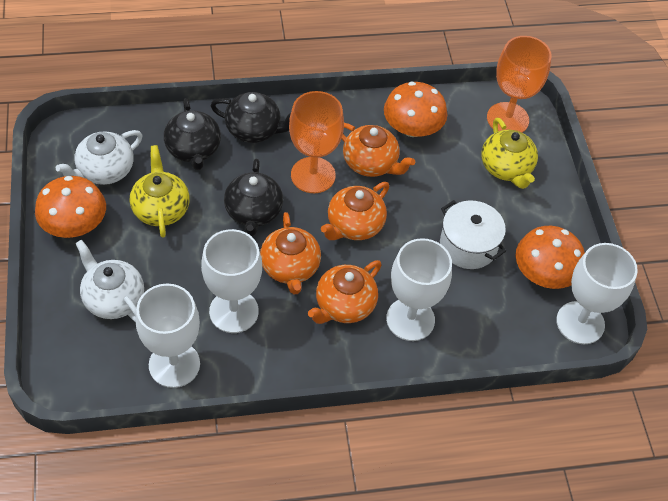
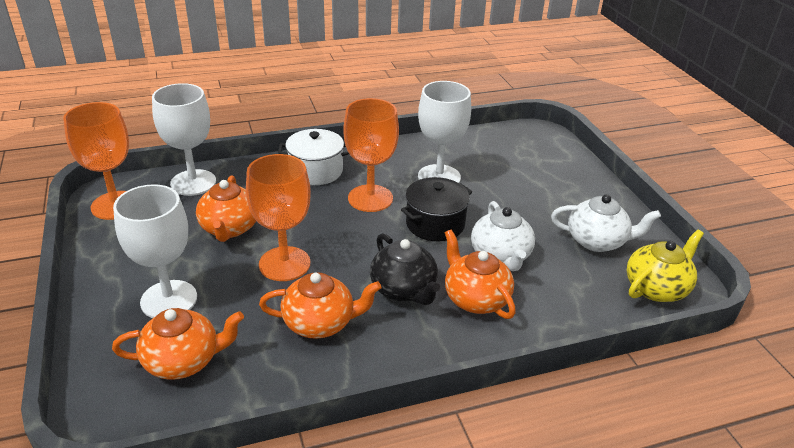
black pot: 0 -> 1
black teapot: 3 -> 1
orange goblet: 2 -> 3
orange mushroom: 3 -> 0
white goblet: 4 -> 3
yellow teapot: 2 -> 1

